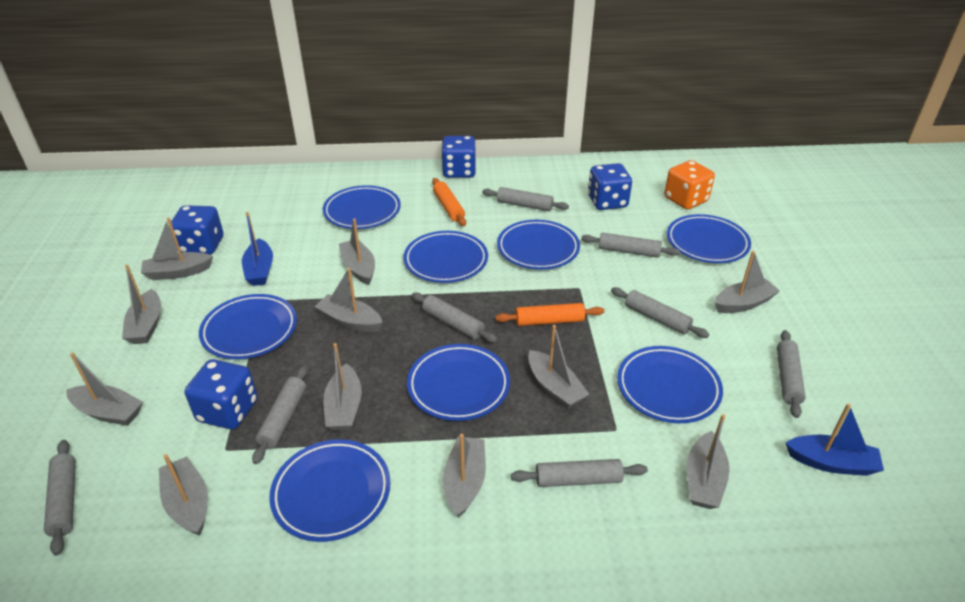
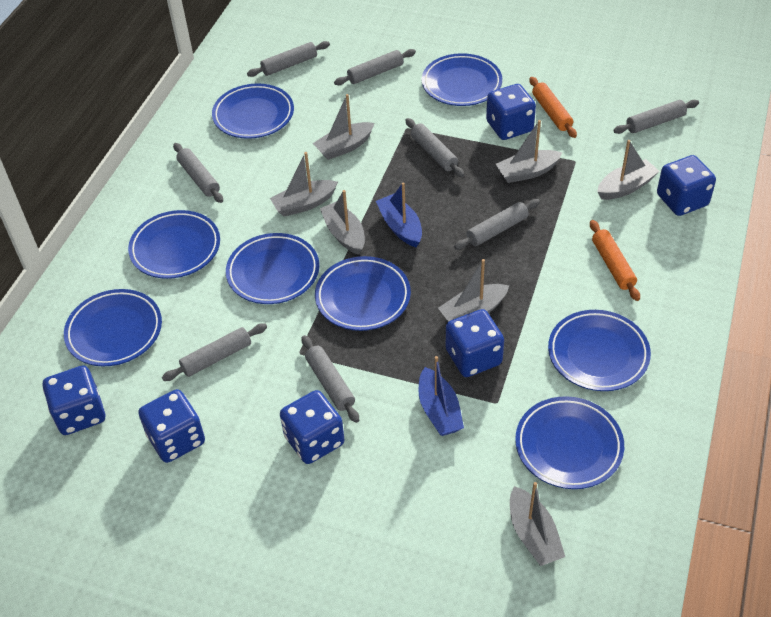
blue dice: 4 -> 6
grey boat: 11 -> 7
orange dice: 1 -> 0

